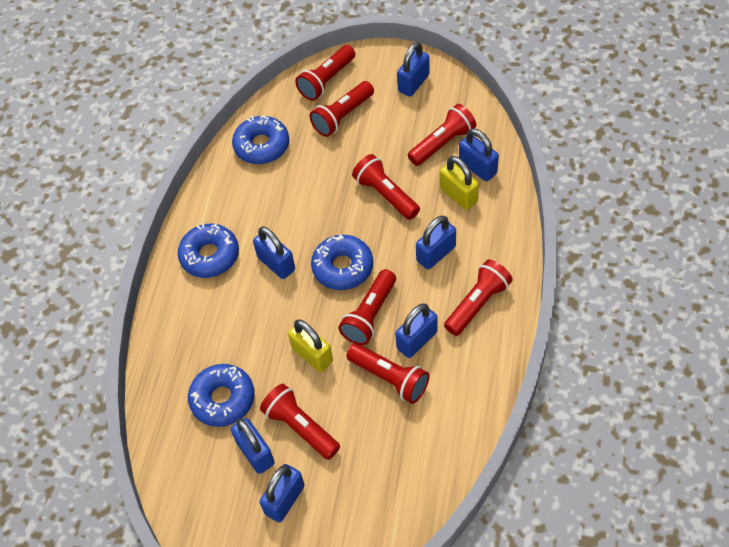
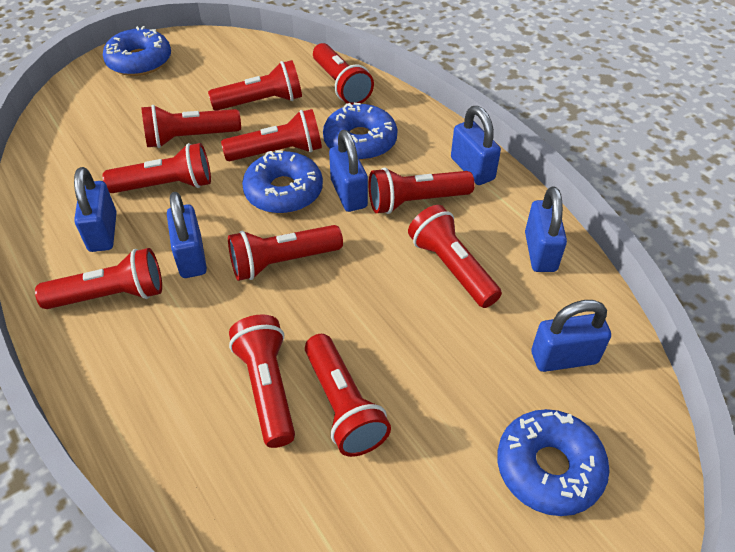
blue padlock: 7 -> 6
red flashlight: 8 -> 11
yellow padlock: 2 -> 0

